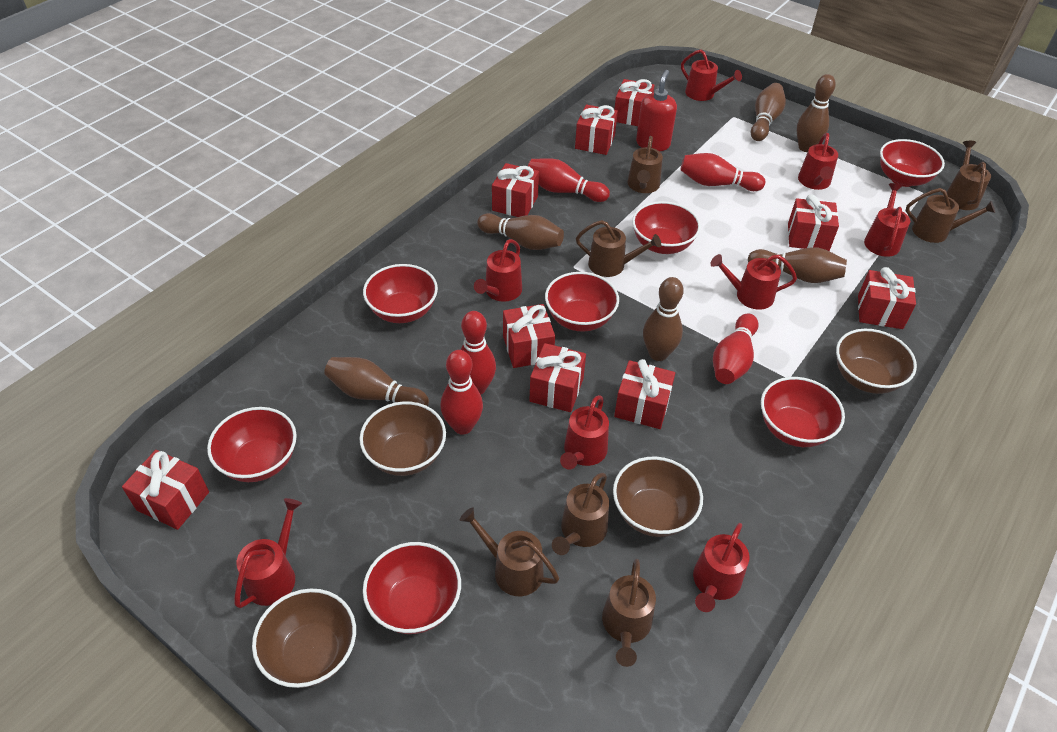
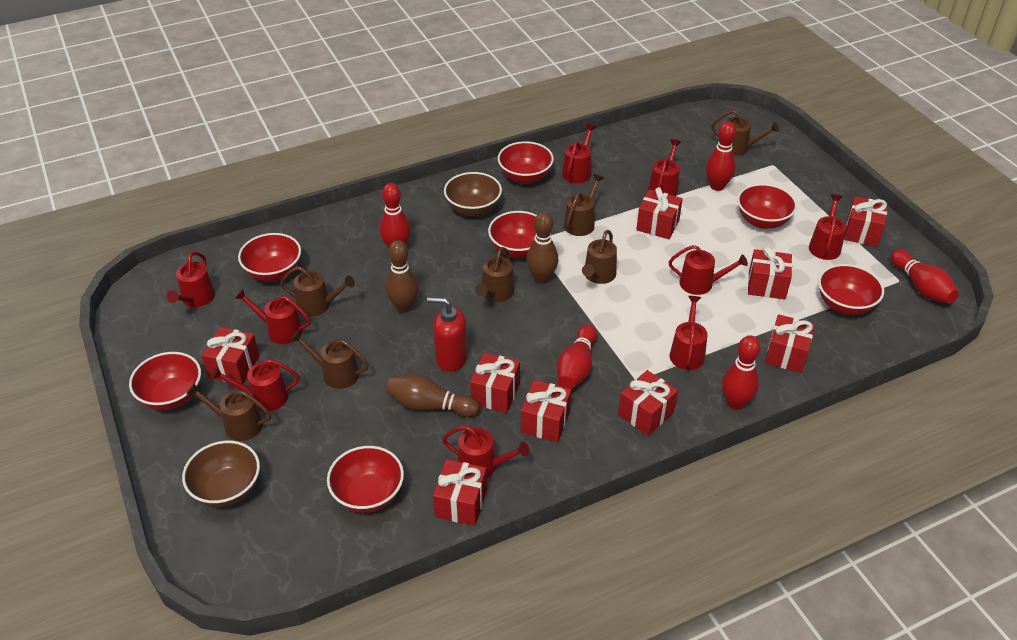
brown bowl: 4 -> 2
brown bowling pin: 6 -> 3
red watering can: 8 -> 9

